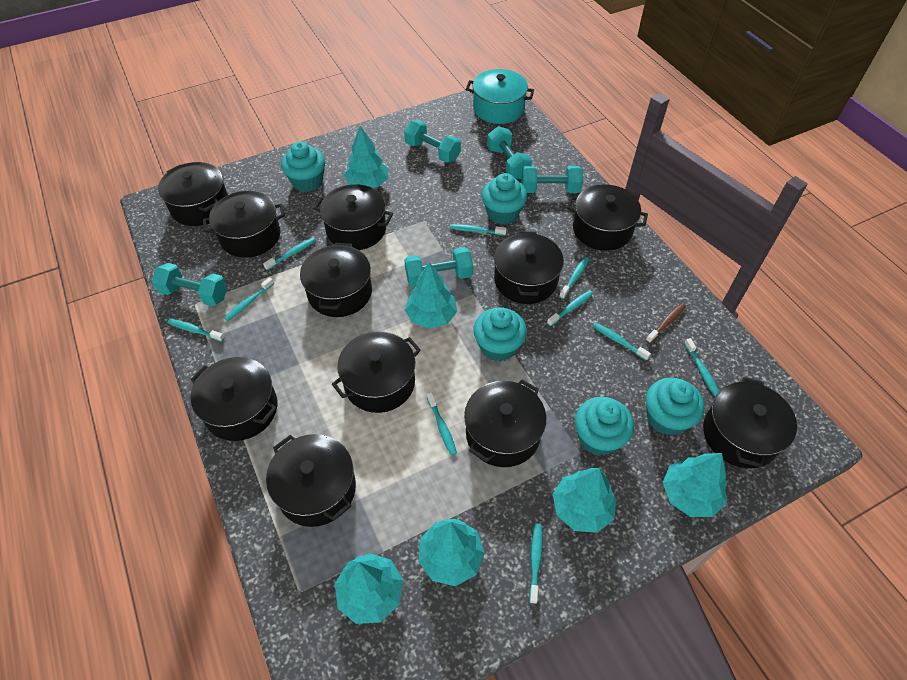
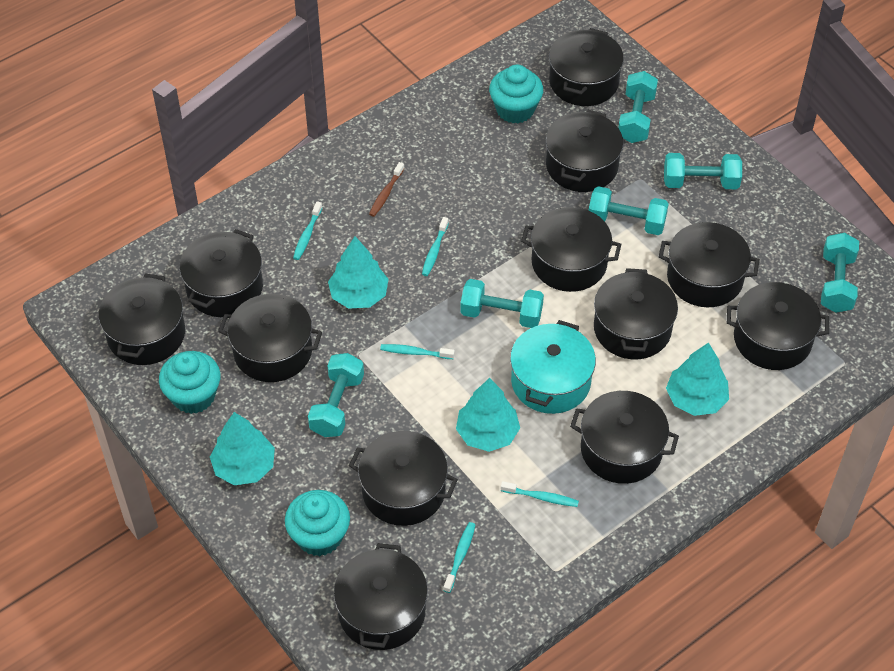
black pot: 11 -> 12
turquoise cupcake: 5 -> 3
turquoise dumbbell: 5 -> 6
turquoise toothbrush: 10 -> 5
turquoise tree: 6 -> 4

